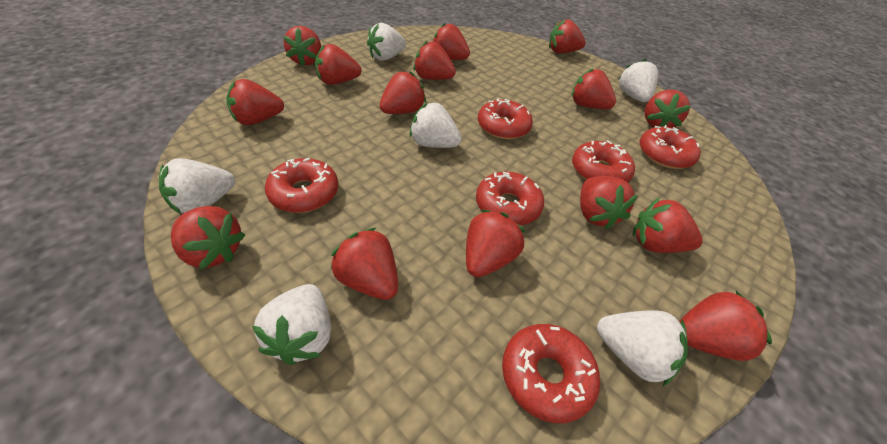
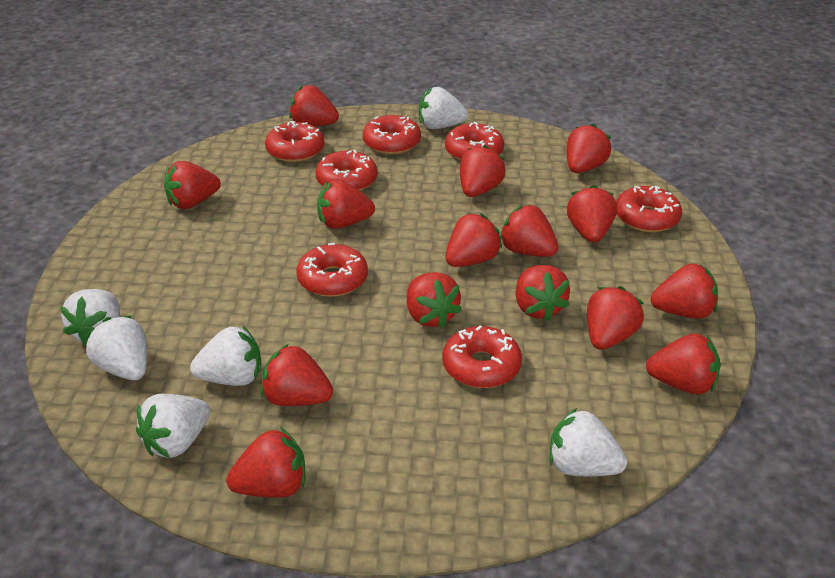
red donut: 6 -> 7

